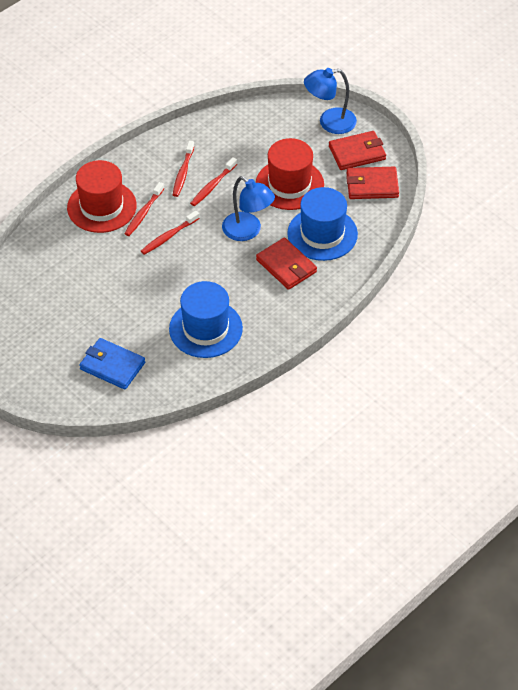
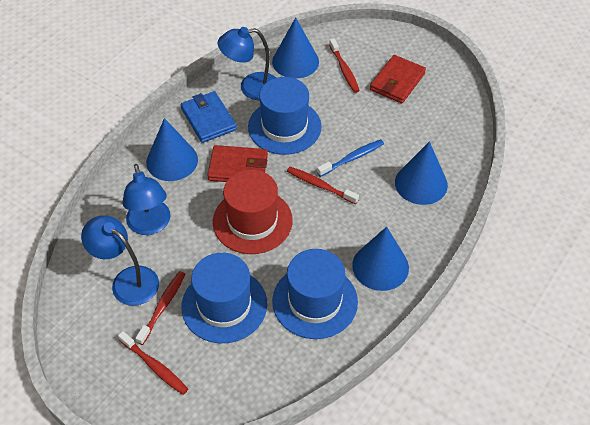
blue cone: 0 -> 4
blue hat: 2 -> 3
blue lamp: 2 -> 3
blue toothbrush: 0 -> 1
red hat: 2 -> 1
red wallet: 3 -> 2

